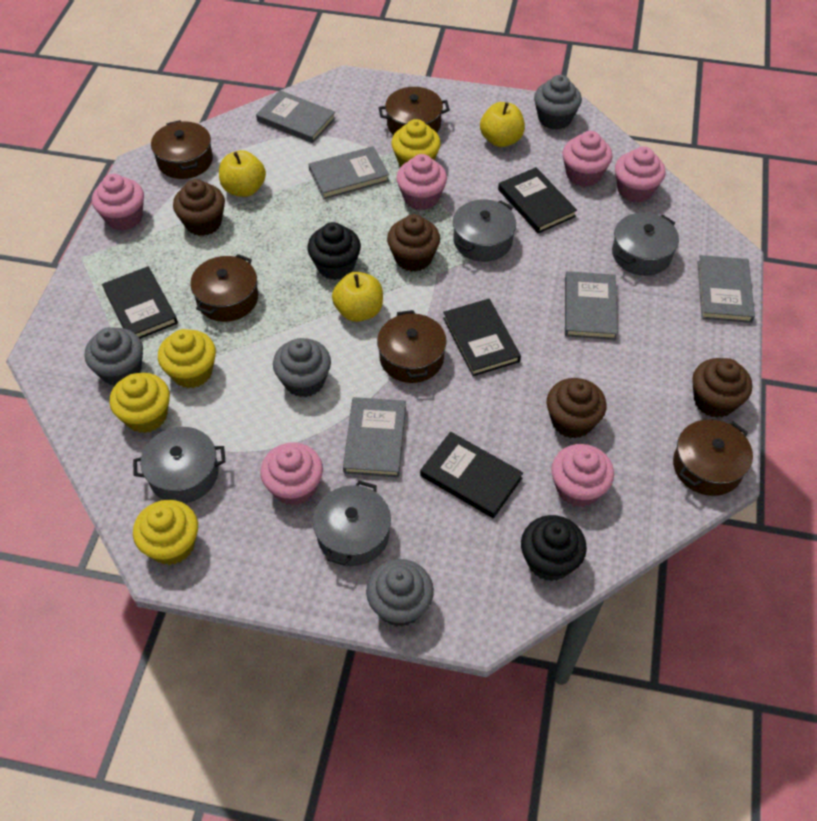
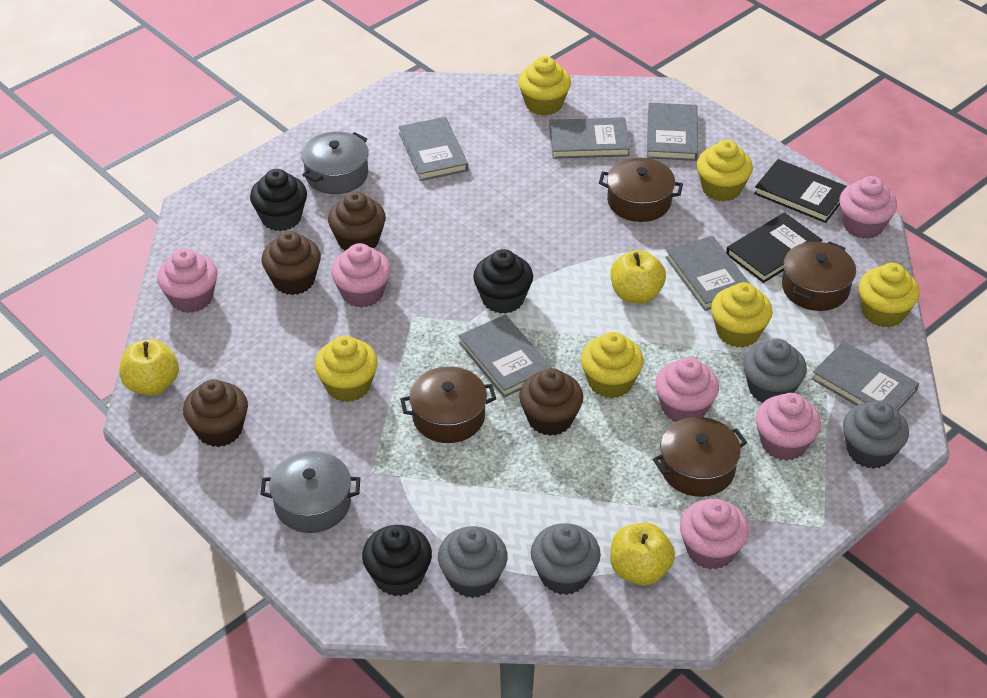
black book: 4 -> 2
black cupcake: 2 -> 3
brown pot: 5 -> 4
grey book: 5 -> 6
grey pot: 4 -> 2
yellow cupcake: 4 -> 6

